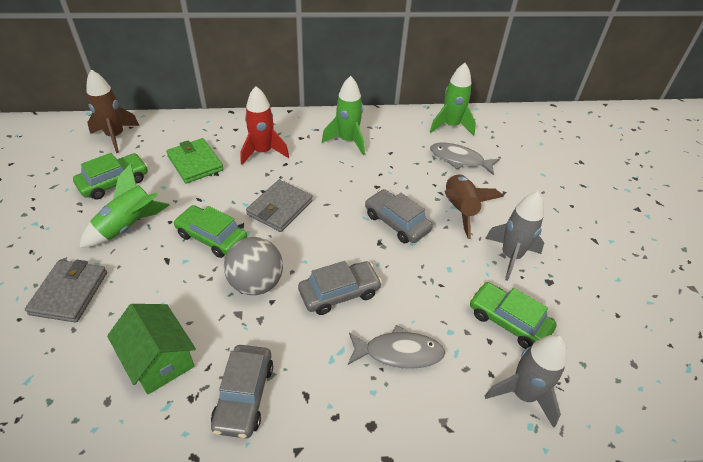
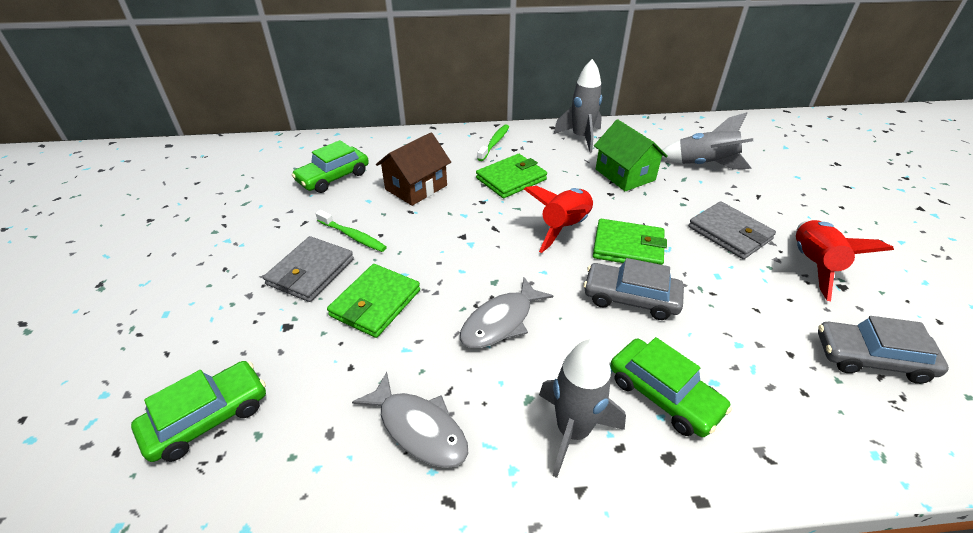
brown house: 0 -> 1
brown rocket: 2 -> 0
green rocket: 3 -> 0
green toothbrush: 0 -> 2
green wallet: 1 -> 3
grey ball: 1 -> 0
grey car: 3 -> 2
grey rocket: 2 -> 3
red rocket: 1 -> 2

